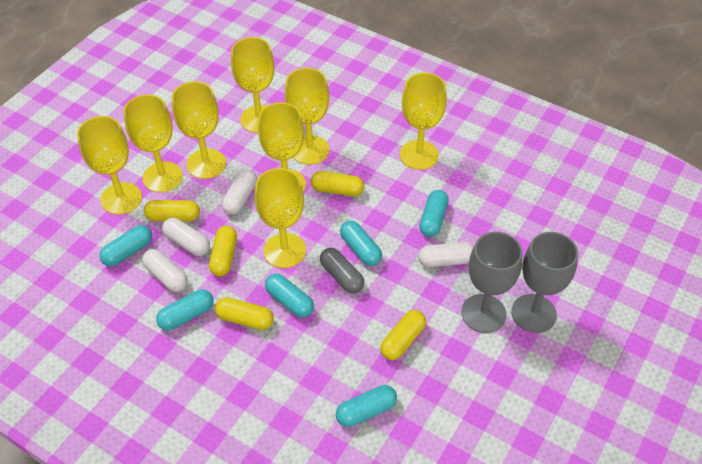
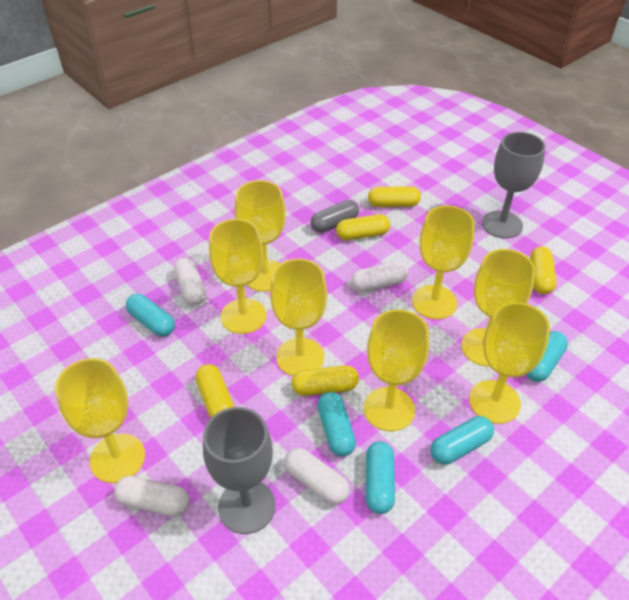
turquoise capsule: 6 -> 5

